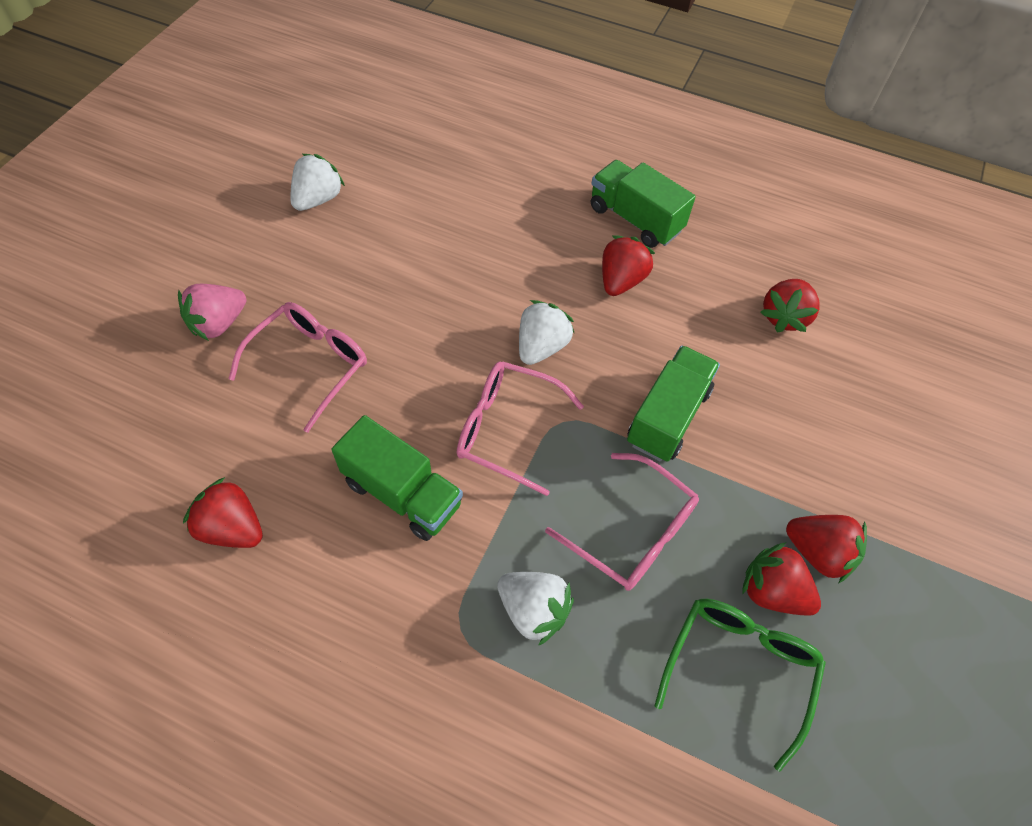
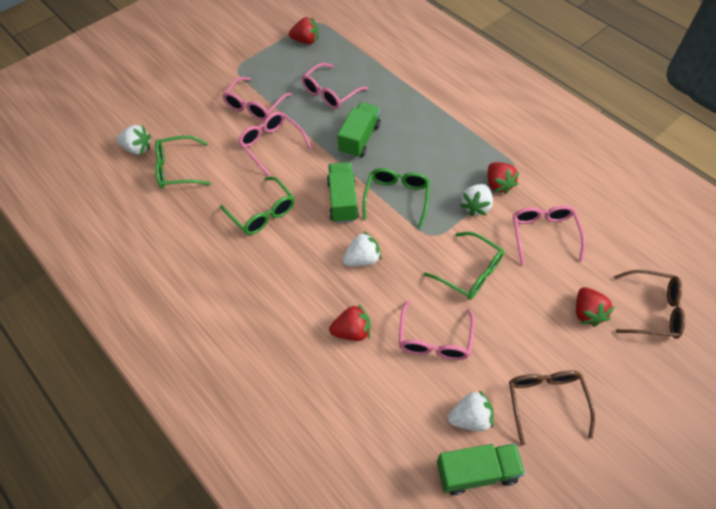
brown glasses: 0 -> 2
green glasses: 1 -> 4
pink glasses: 3 -> 5
pink strawberry: 1 -> 0
red strawberry: 5 -> 4
white strawberry: 3 -> 4

